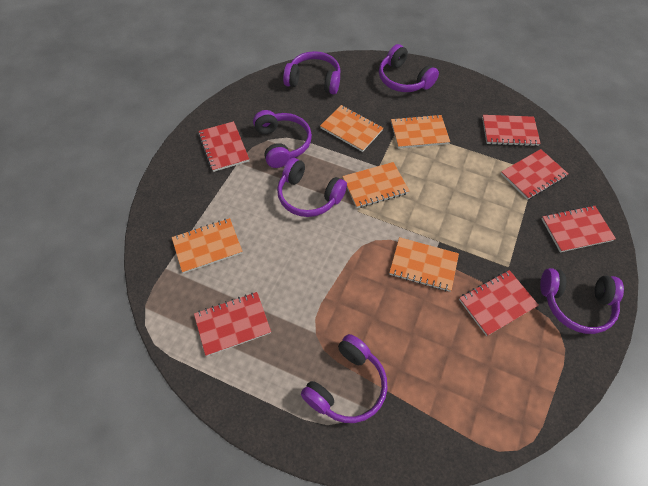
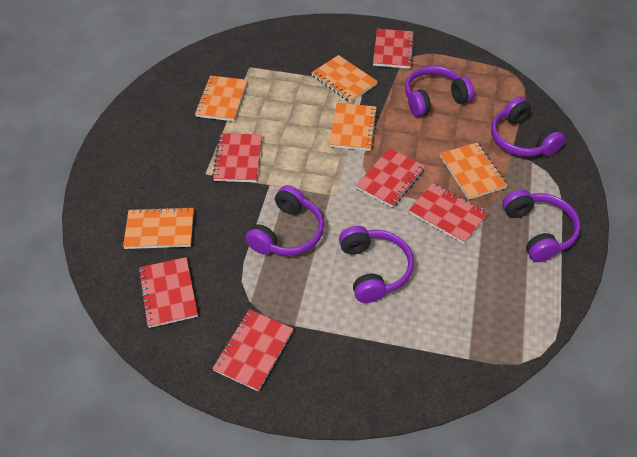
purple headphones: 6 -> 5

